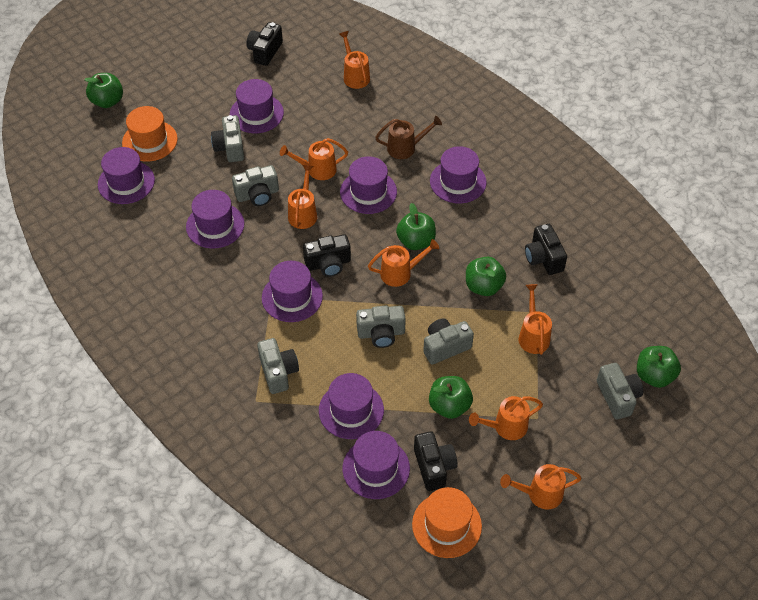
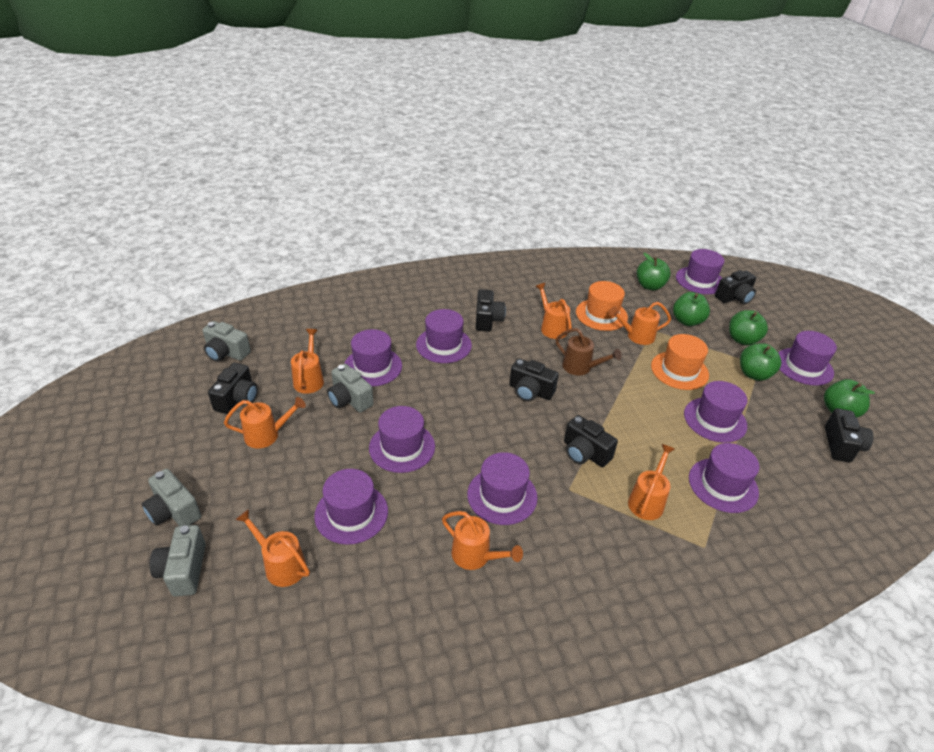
black camera: 4 -> 6
grey camera: 6 -> 4
purple hat: 8 -> 9

